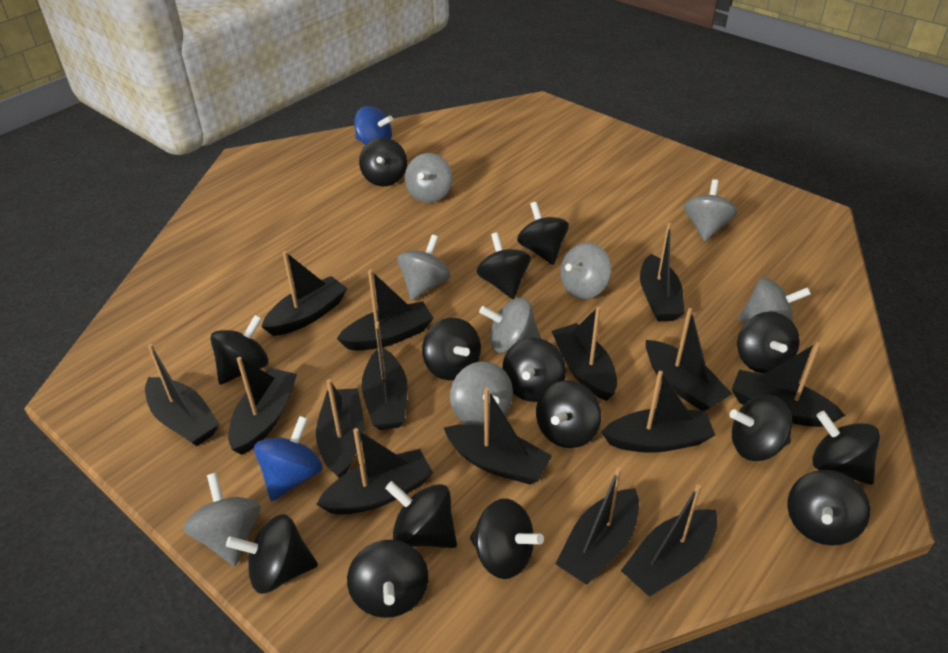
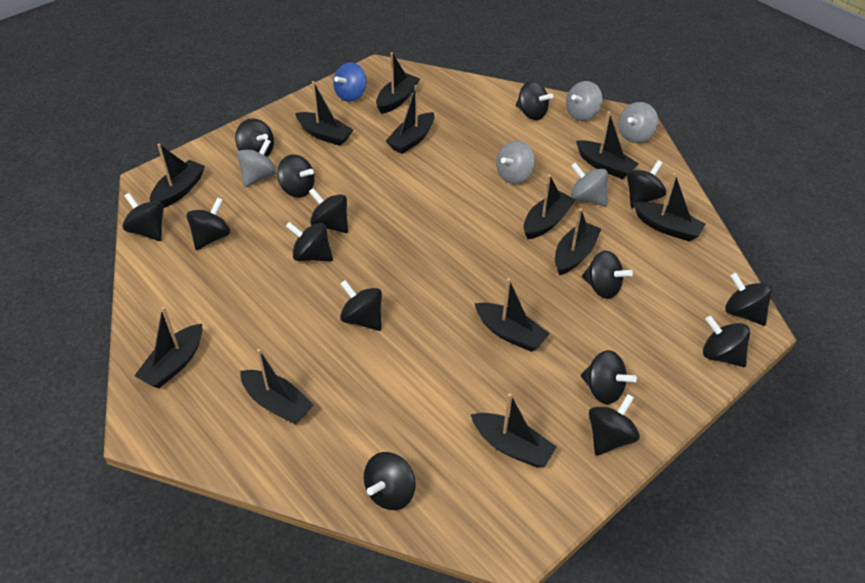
black boat: 15 -> 12
blue spinning top: 2 -> 1
grey spinning top: 8 -> 5

